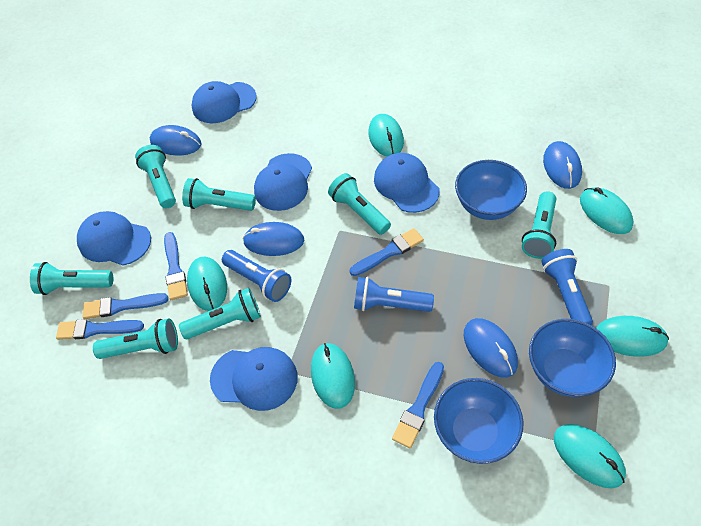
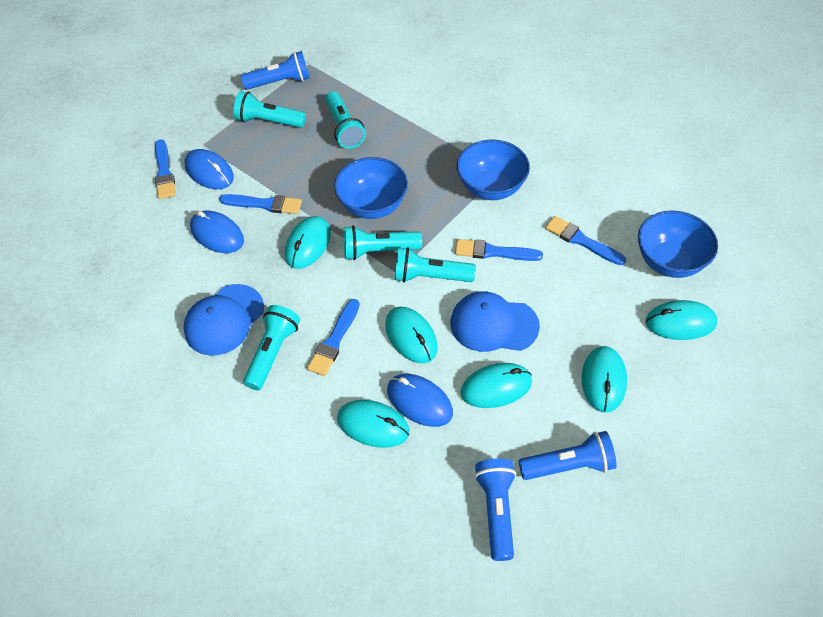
blue cap: 5 -> 2
blue mouse: 4 -> 3
turquoise flashlight: 7 -> 5

